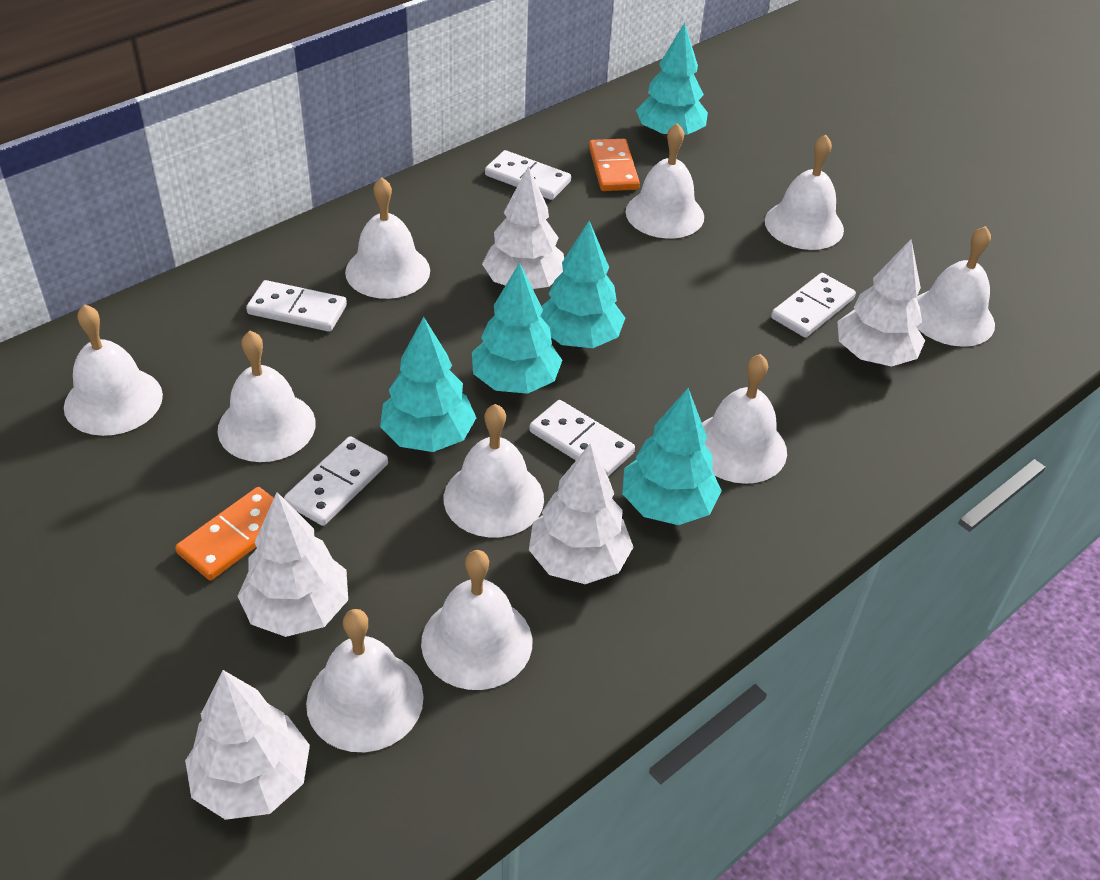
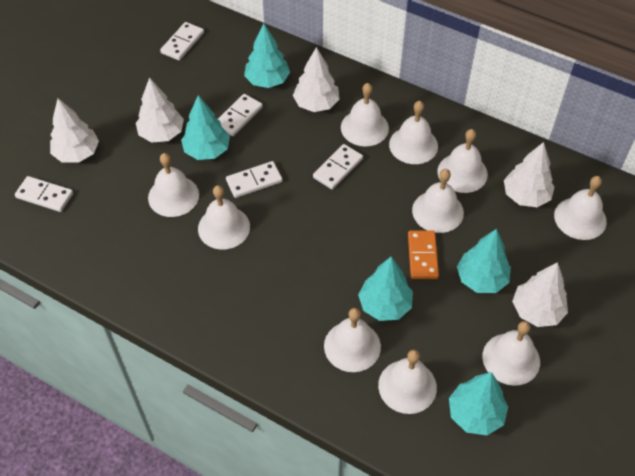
orange domino: 2 -> 1

